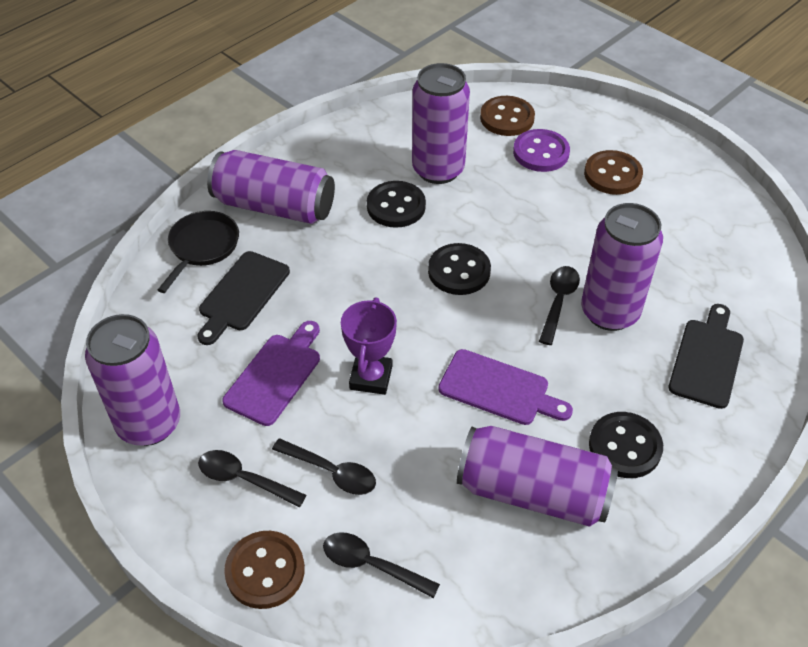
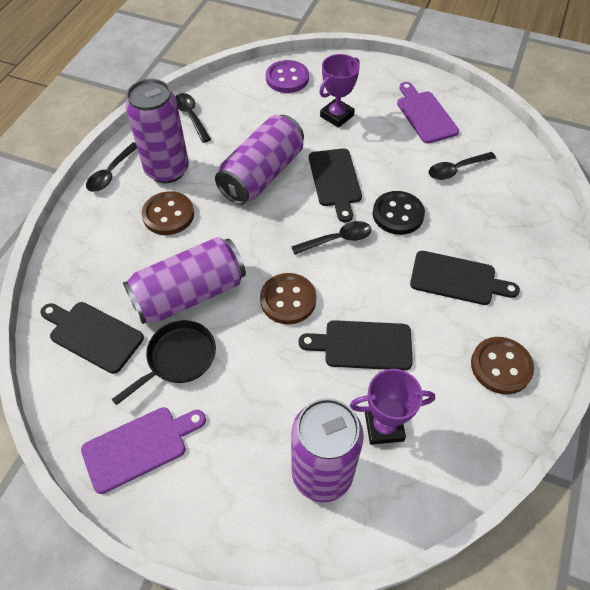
black button: 3 -> 1
black cutting board: 2 -> 4
purple can: 5 -> 4
purple trophy: 1 -> 2

